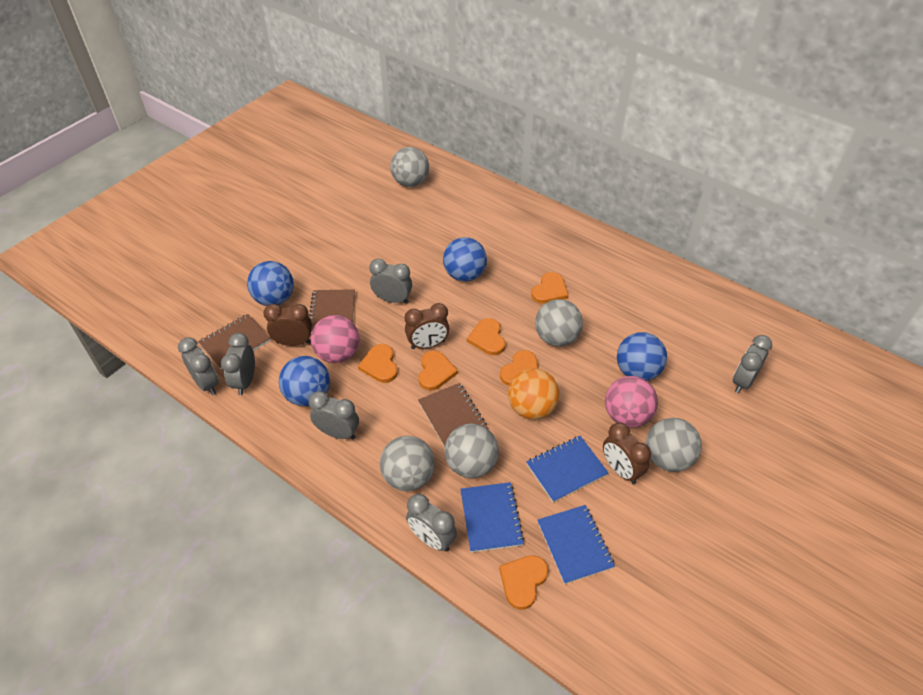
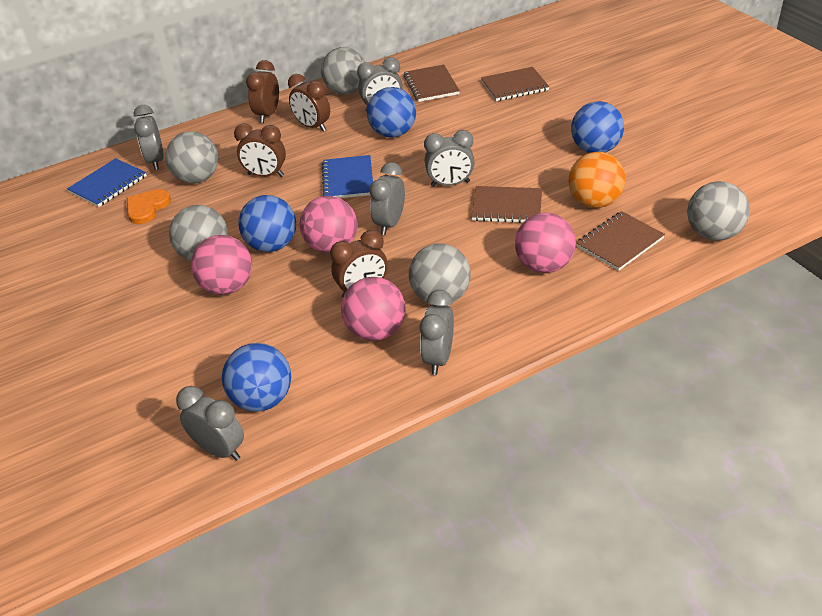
blue notebook: 3 -> 2
brown clock: 3 -> 4
brown notebook: 3 -> 4
orange heart: 6 -> 1
pink ball: 2 -> 4

